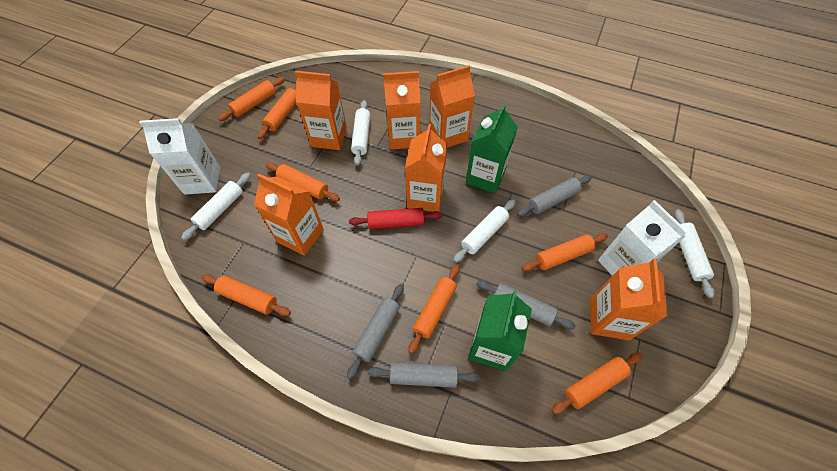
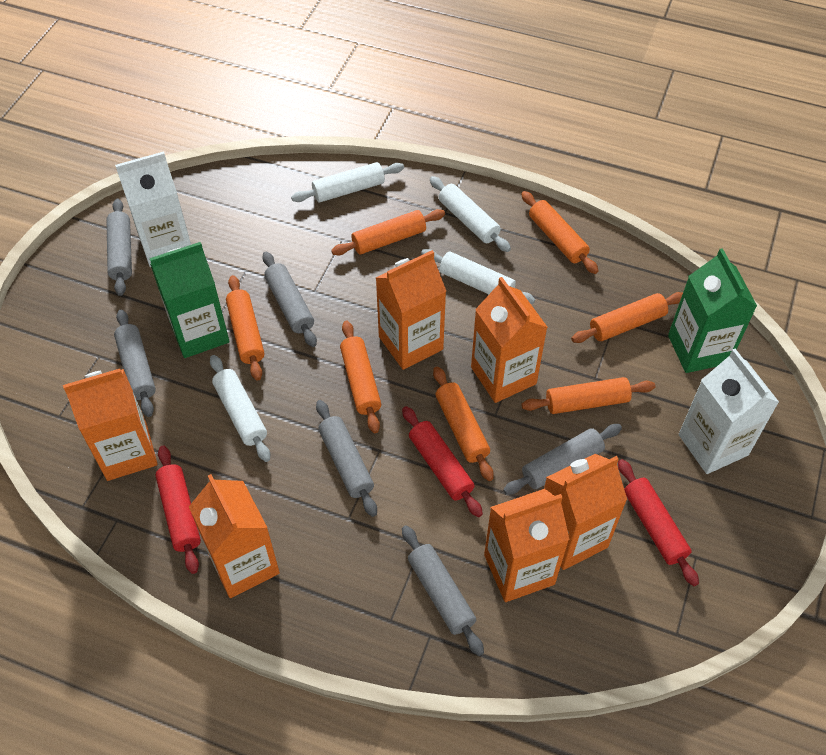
grey rolling pin: 4 -> 6
red rolling pin: 1 -> 3

